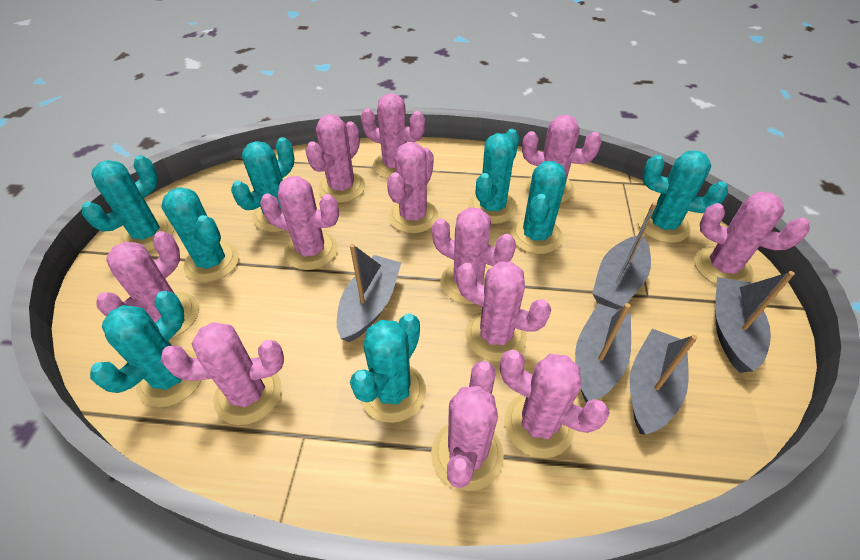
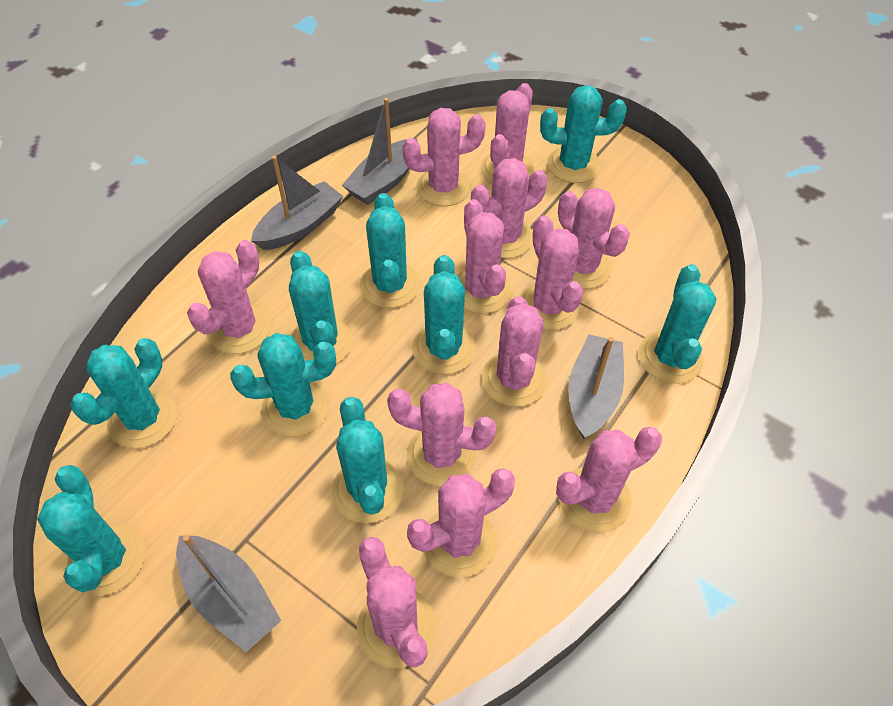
grey boat: 5 -> 4
turquoise cactus: 8 -> 9

